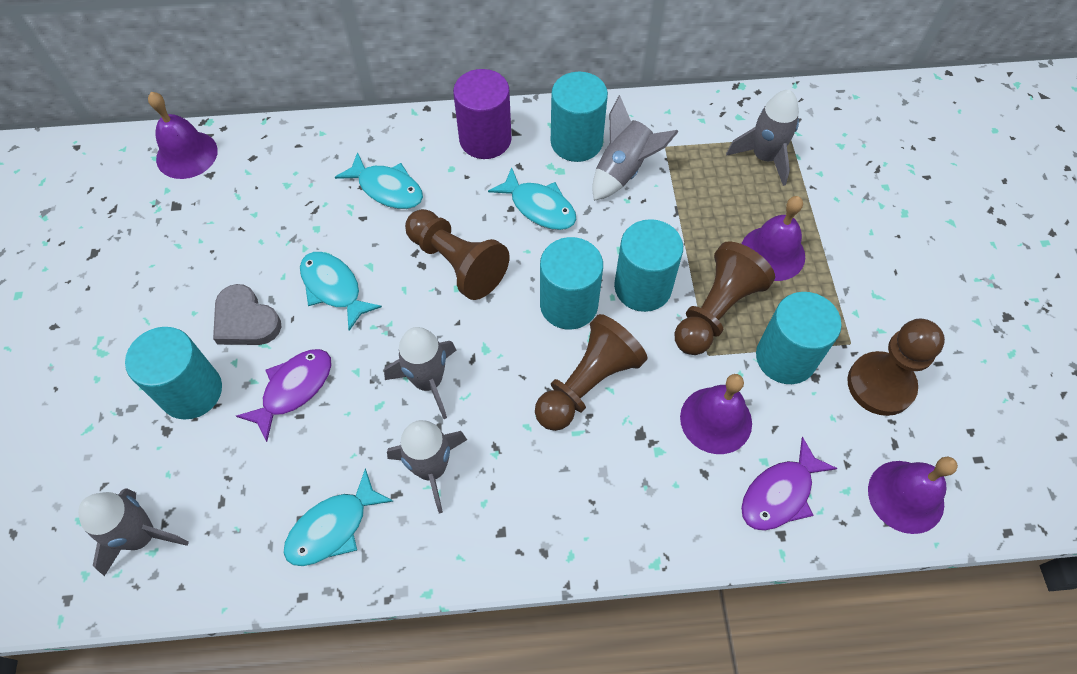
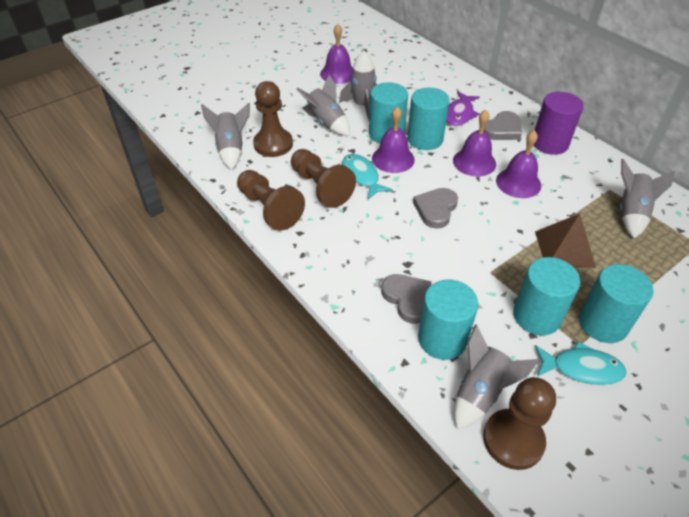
brown pyramid: 0 -> 1
grey heart: 1 -> 3
purple fish: 2 -> 1
turquoise fish: 4 -> 2

